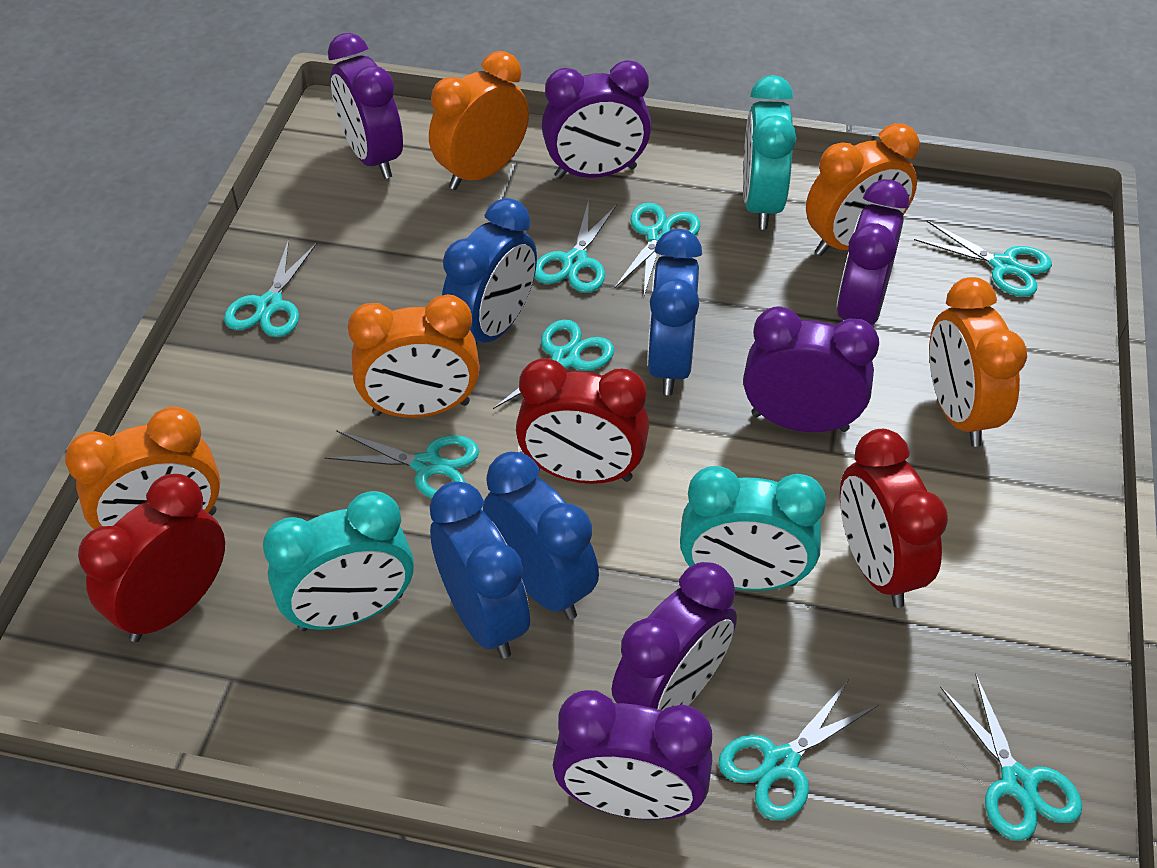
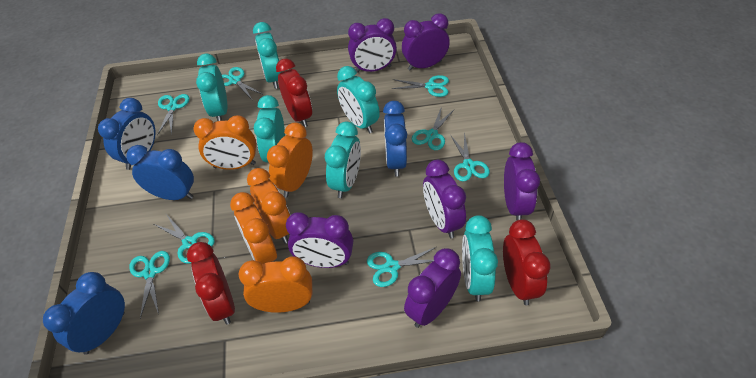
turquoise clock: 3 -> 6

